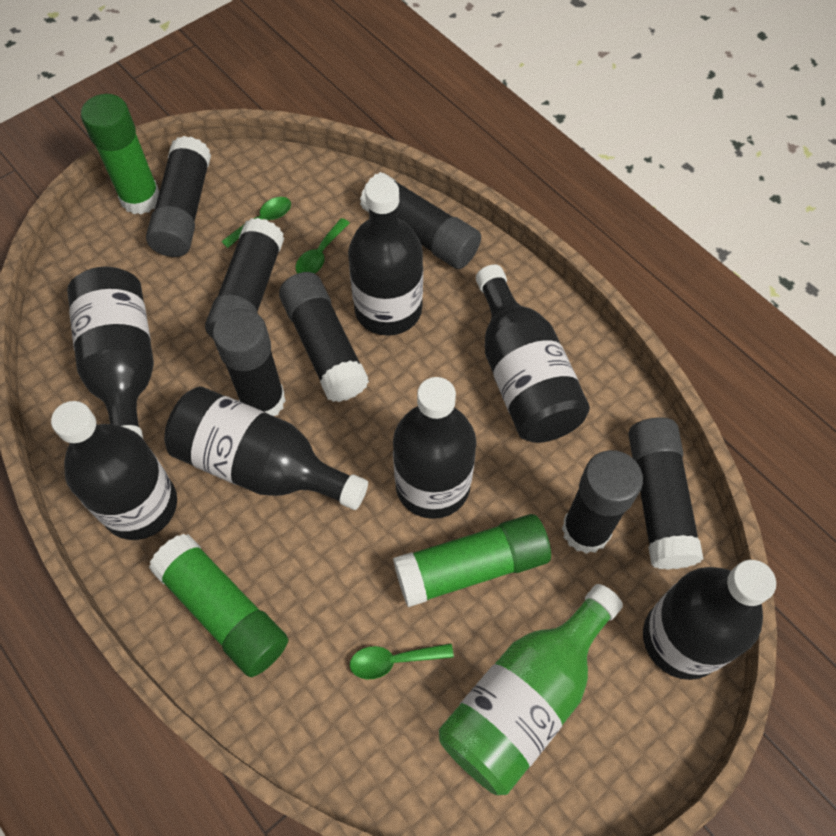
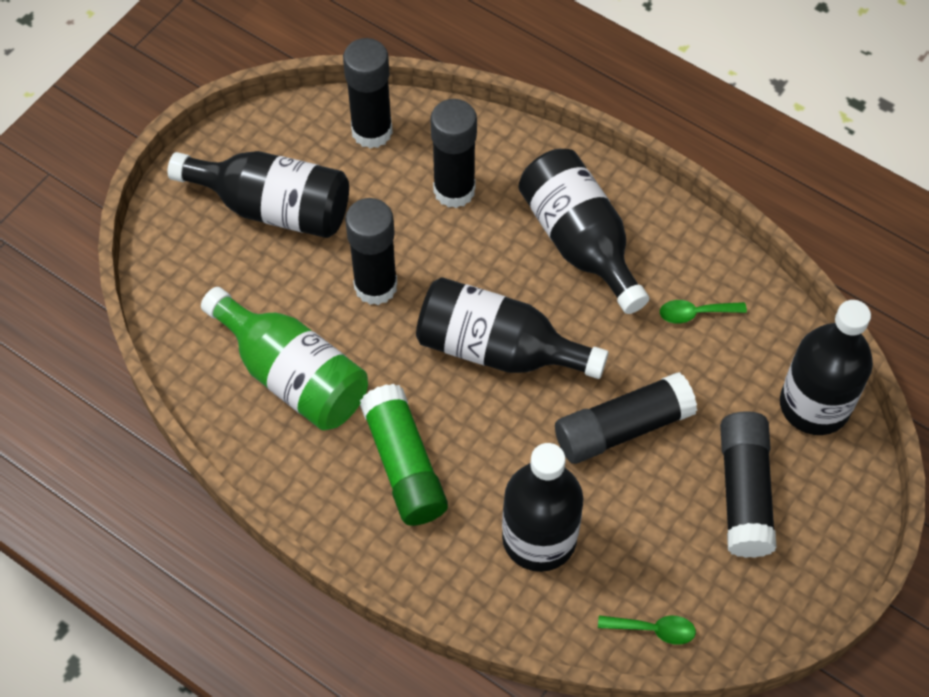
black bottle: 7 -> 5
black glue stick: 7 -> 5
green glue stick: 3 -> 1
green spoon: 3 -> 2

